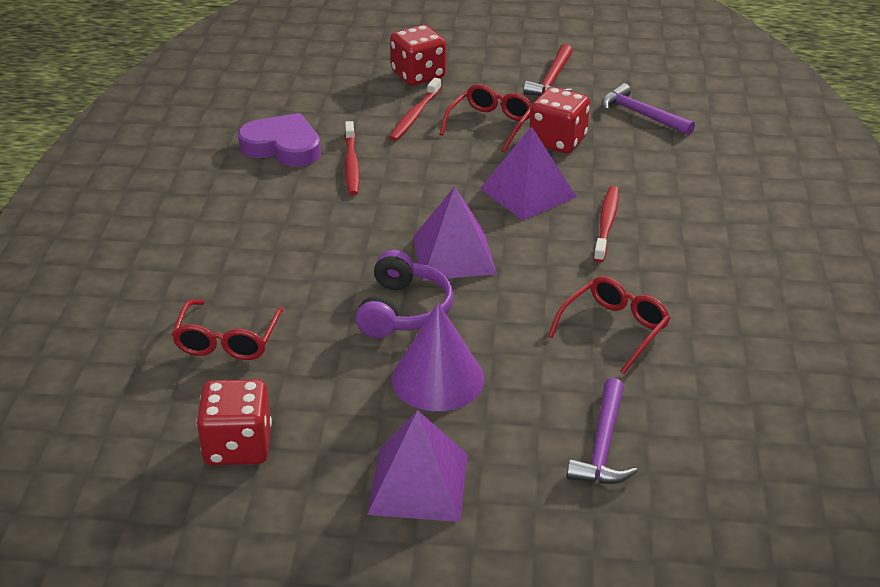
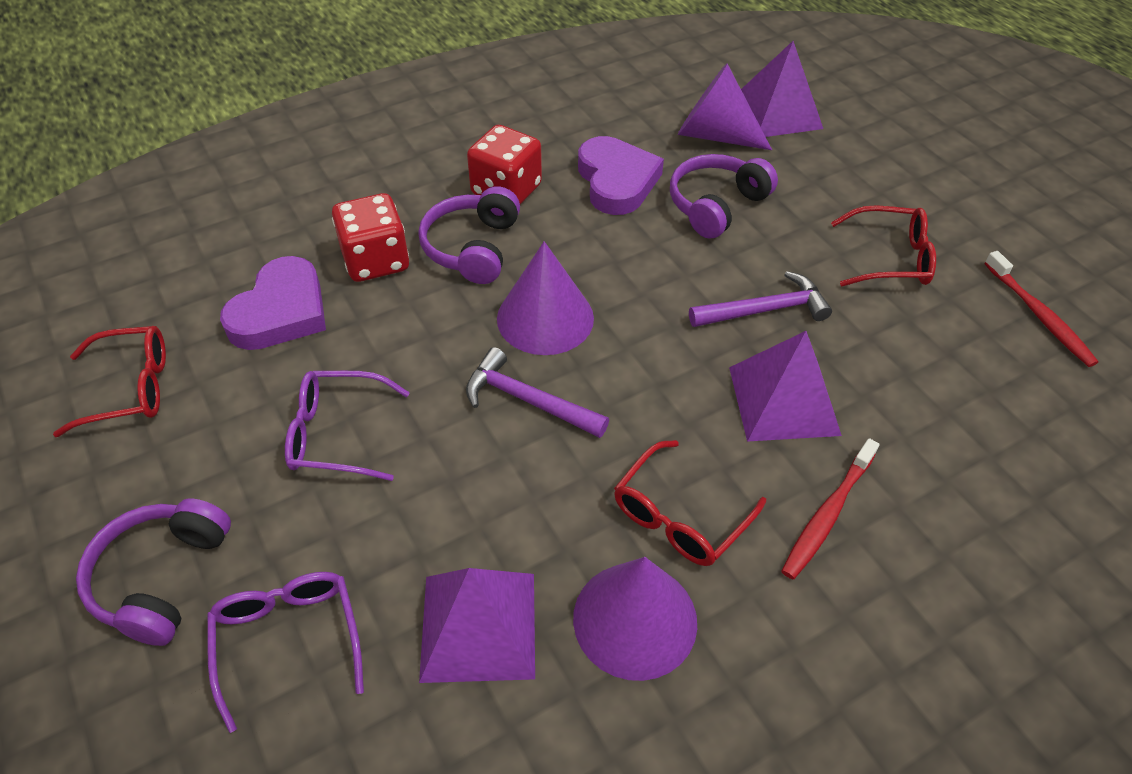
purple cone: 1 -> 3
purple glasses: 0 -> 2
purple headphones: 1 -> 3
purple heart: 1 -> 2
red dice: 3 -> 2
red hammer: 1 -> 0
red toothbrush: 3 -> 2

